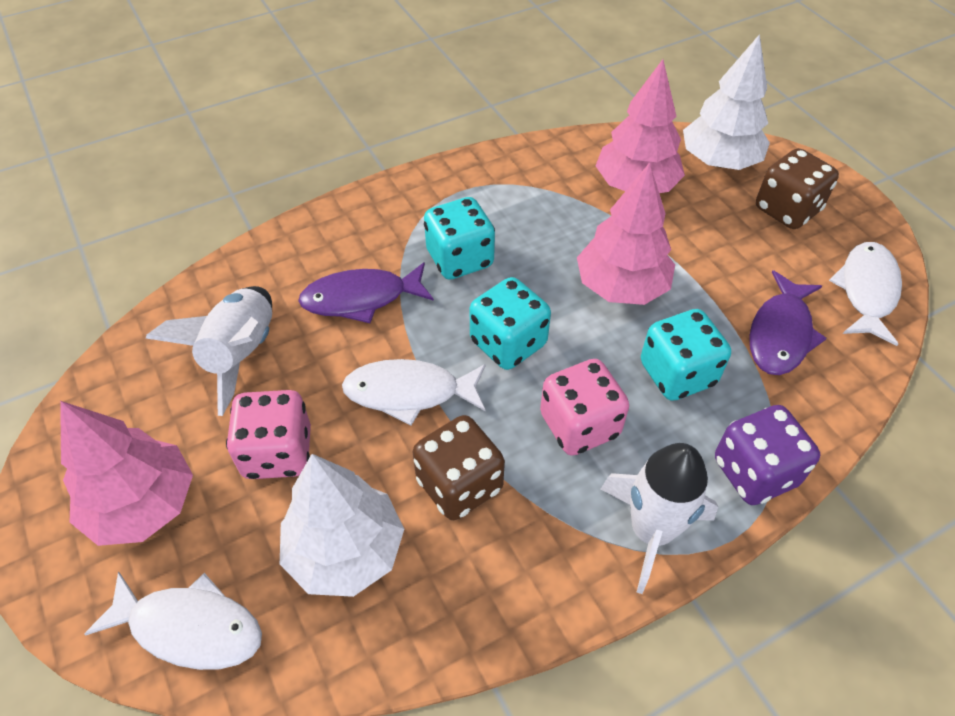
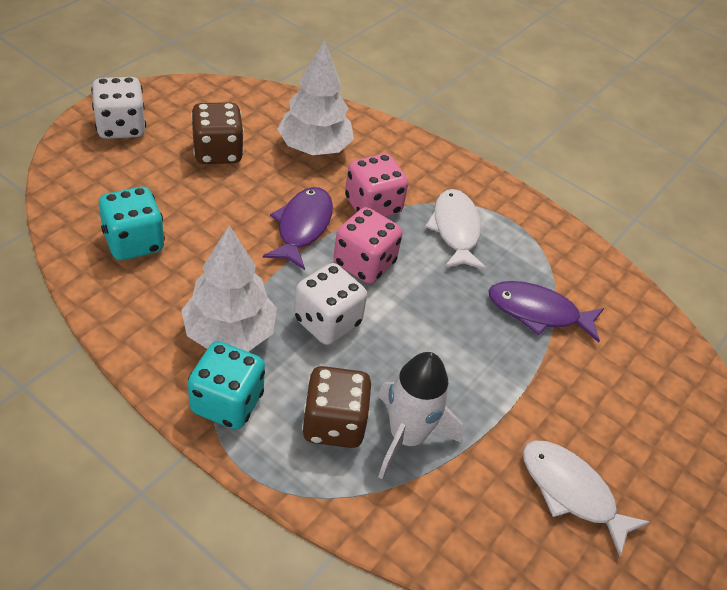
pink tree: 3 -> 0
purple dice: 1 -> 0
turquoise dice: 3 -> 2
white dice: 0 -> 2
white fish: 3 -> 2
white rocket: 2 -> 1

